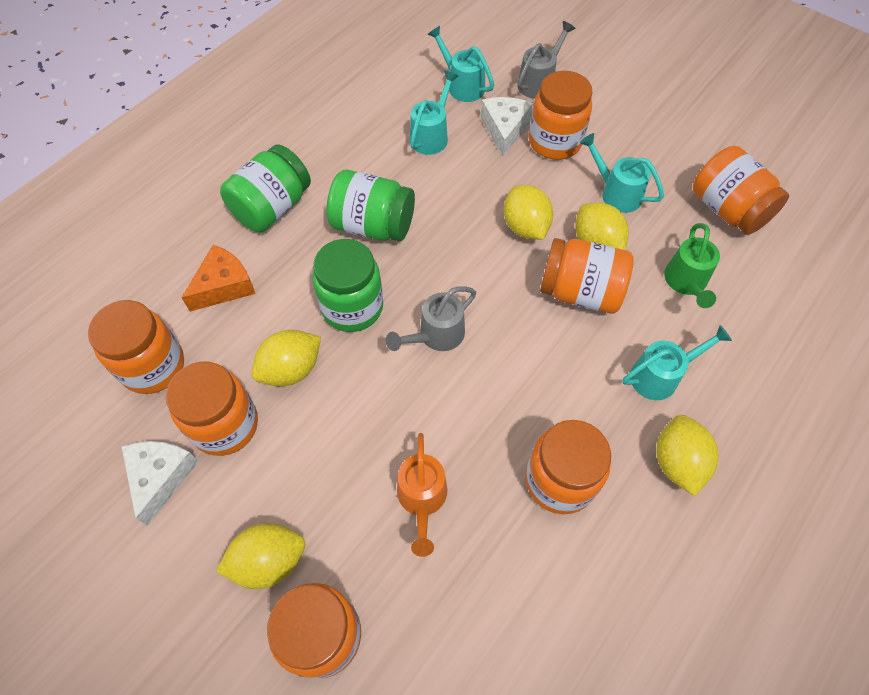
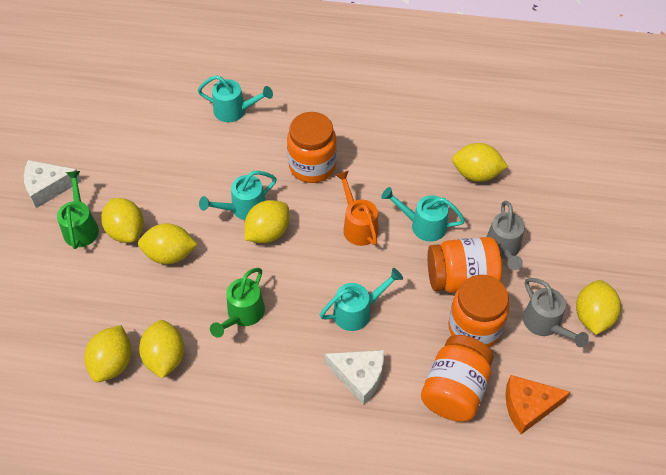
green jar: 3 -> 0
green watering can: 1 -> 2
orange jar: 7 -> 4
yellow lemon: 5 -> 7

